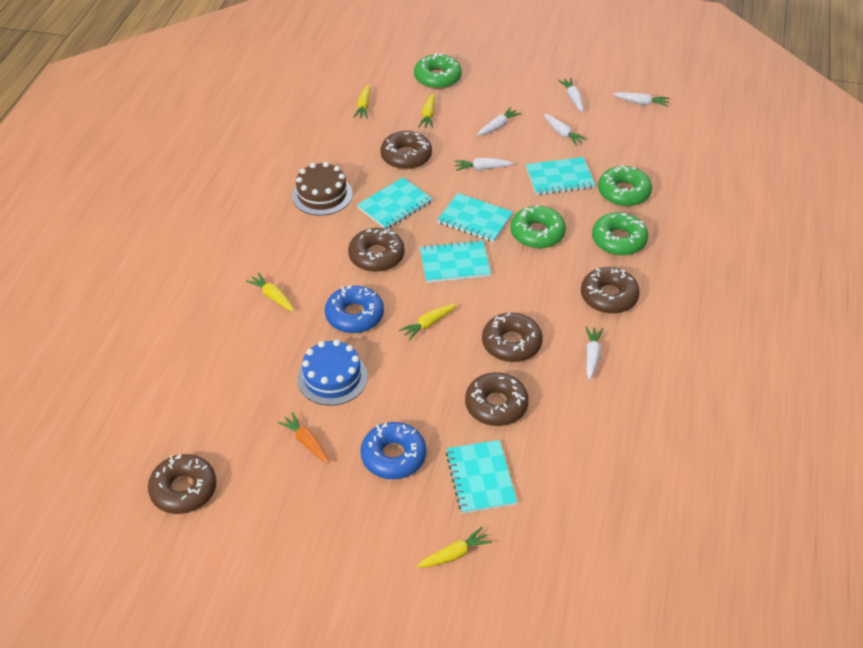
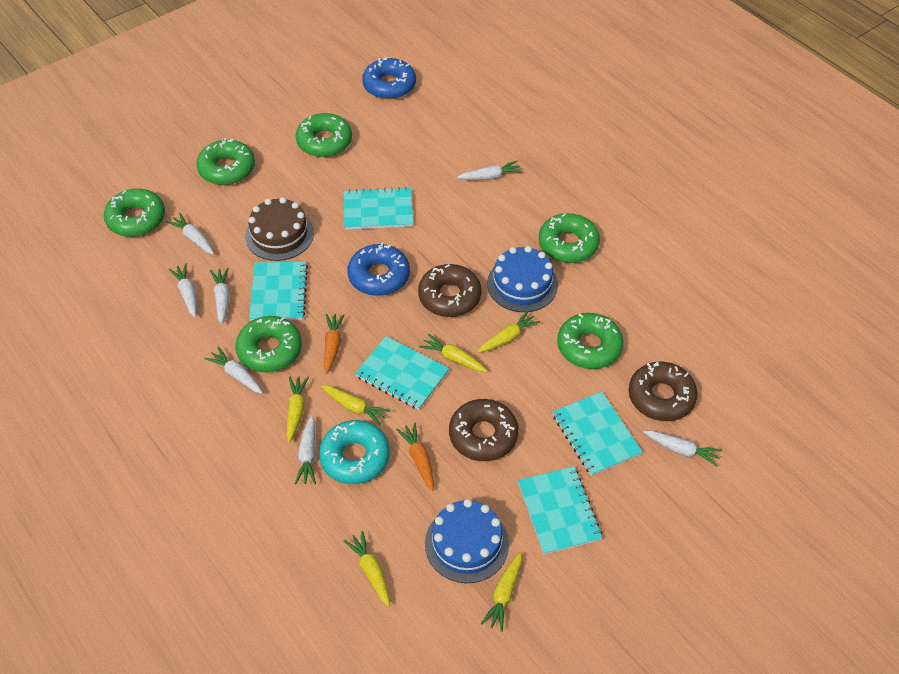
blue cake: 1 -> 2
brown donut: 6 -> 3
green donut: 4 -> 6
orange carrot: 1 -> 2
turquoise donut: 0 -> 1
white carrot: 6 -> 7
yellow carrot: 5 -> 6

